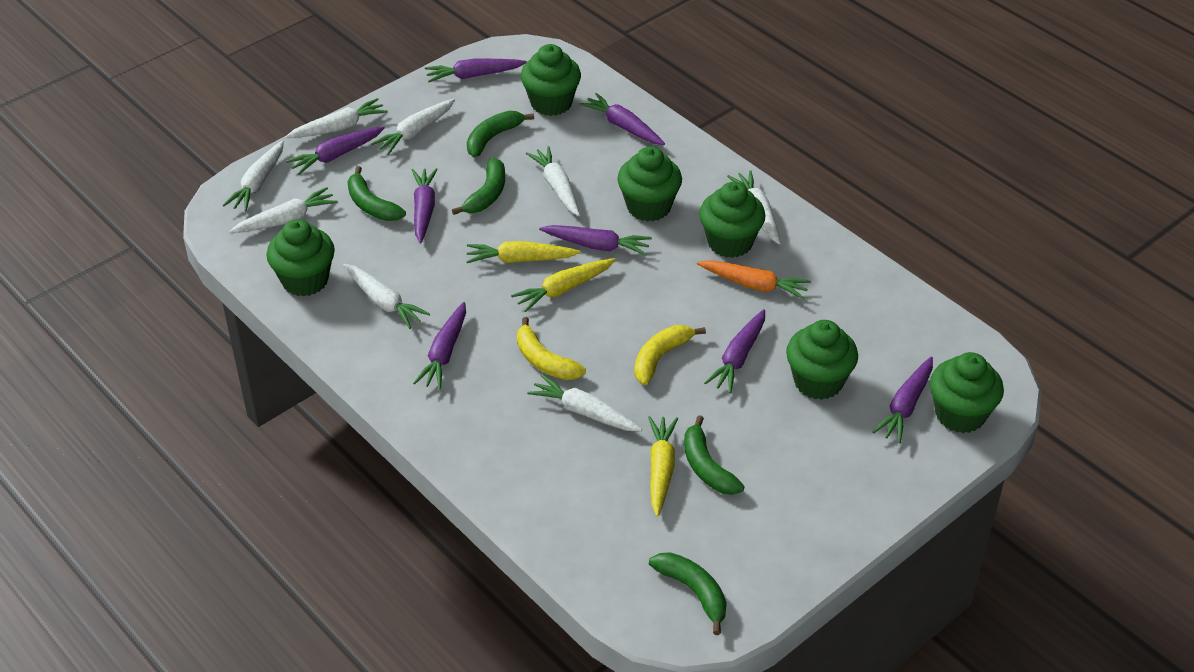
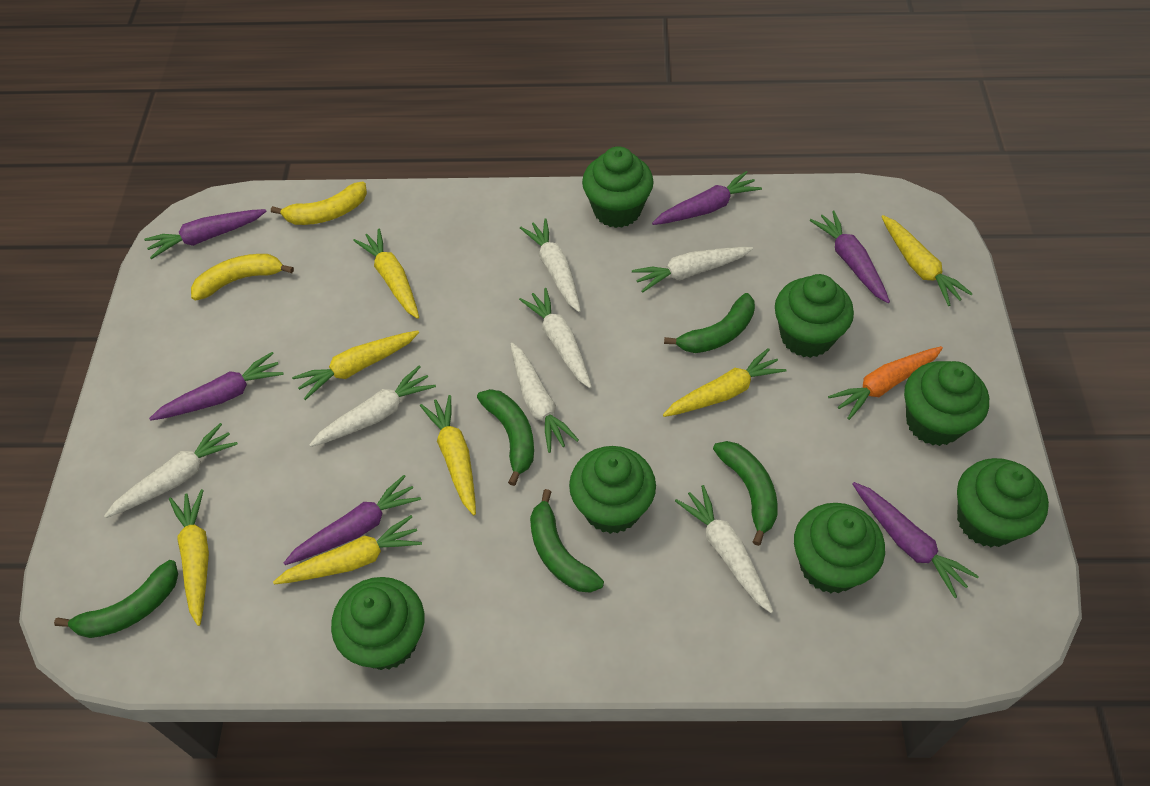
green cupcake: 6 -> 7
purple carrot: 8 -> 6
white carrot: 8 -> 7
yellow carrot: 3 -> 7

